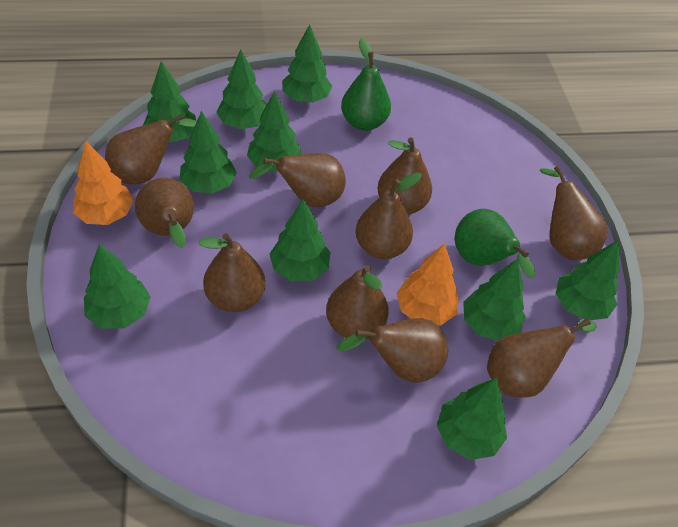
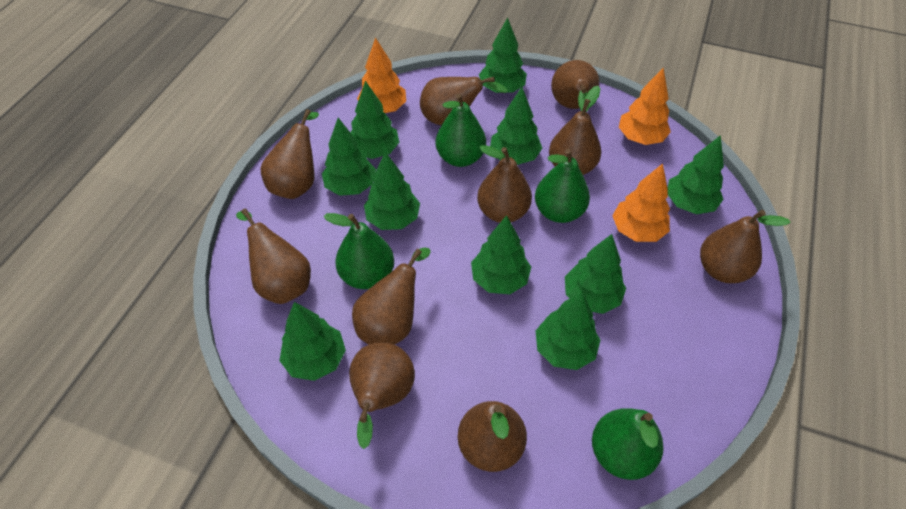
green pear: 2 -> 4
orange tree: 2 -> 3

